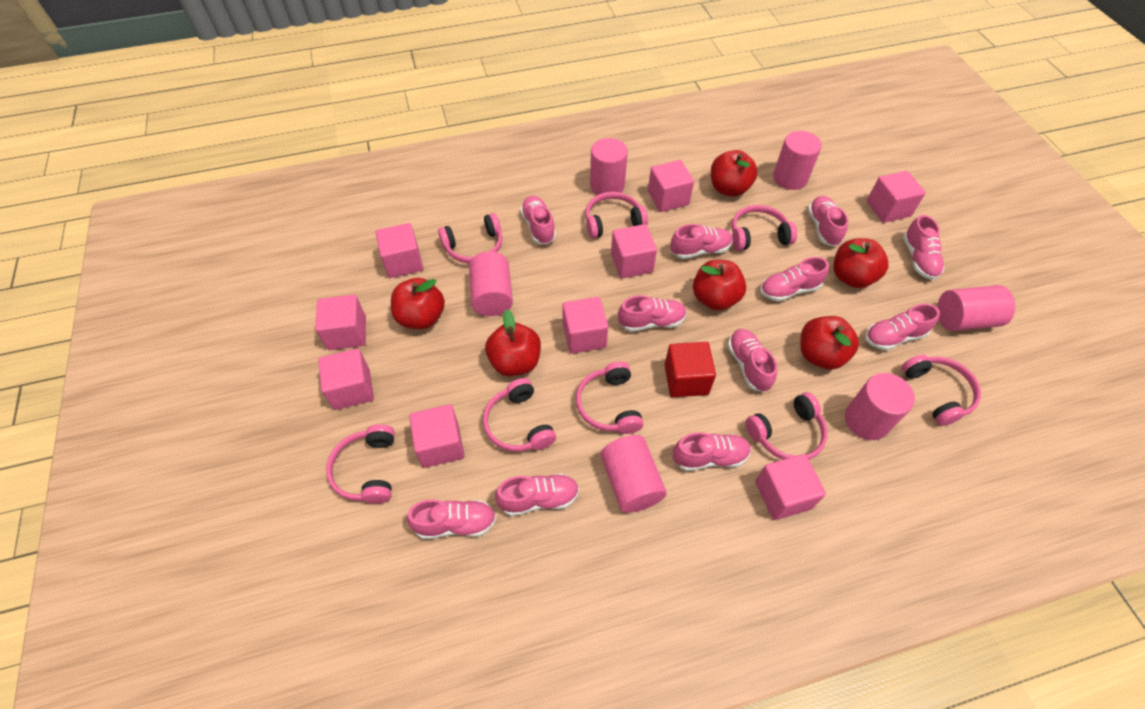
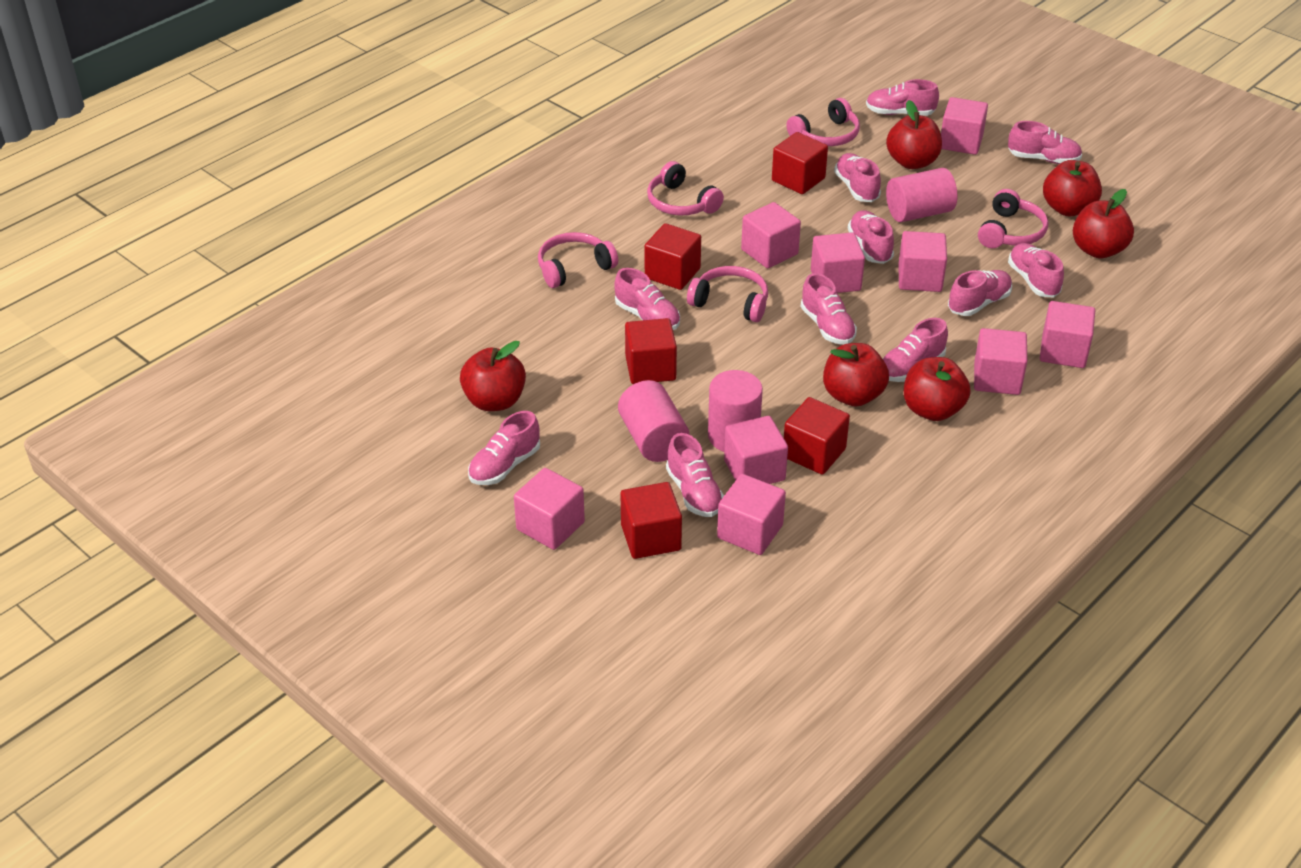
pink cylinder: 6 -> 3
pink headphones: 8 -> 5
red cube: 1 -> 5

